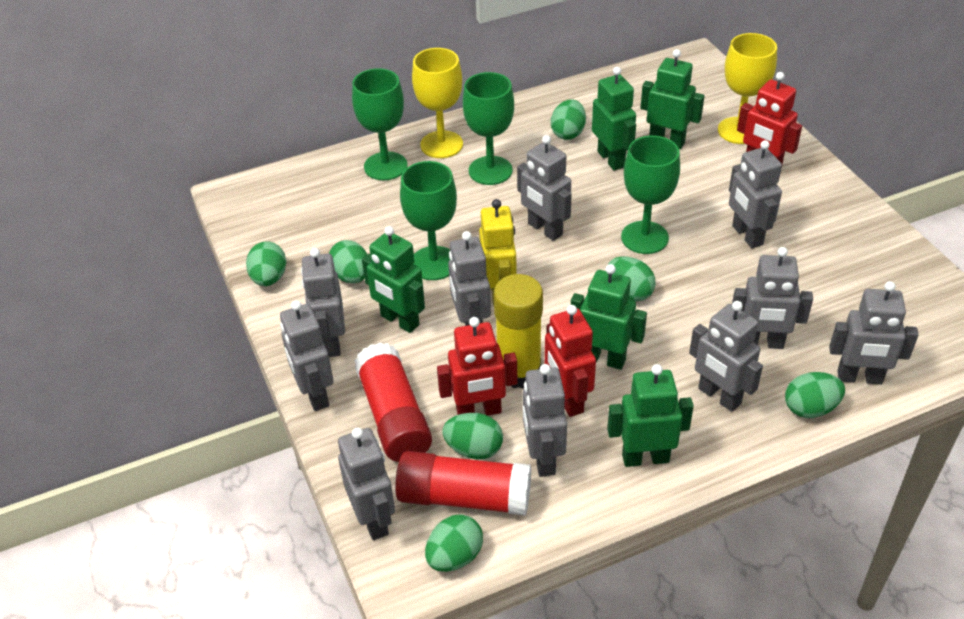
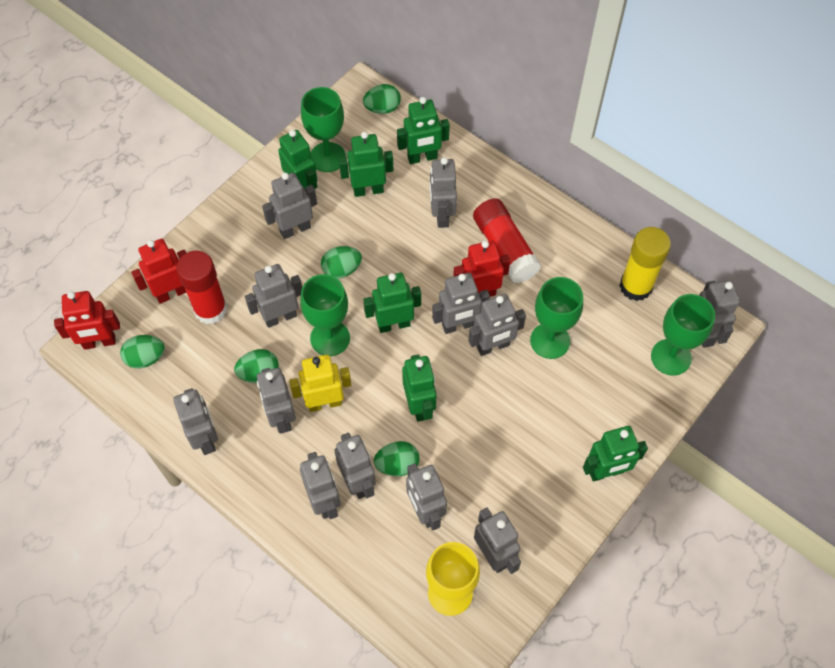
green egg: 7 -> 5
green robot: 5 -> 6
grey robot: 10 -> 12
yellow goblet: 2 -> 1

